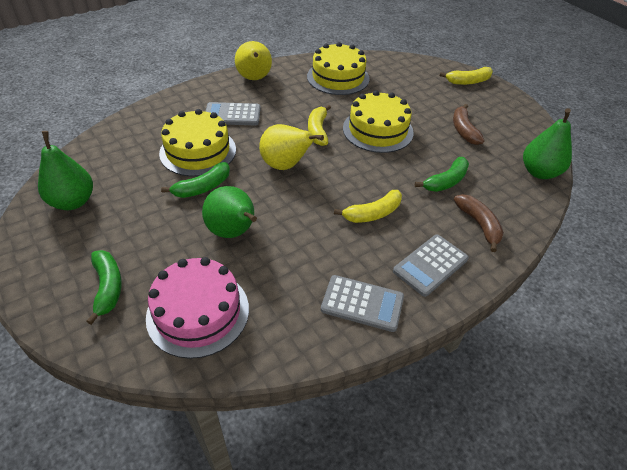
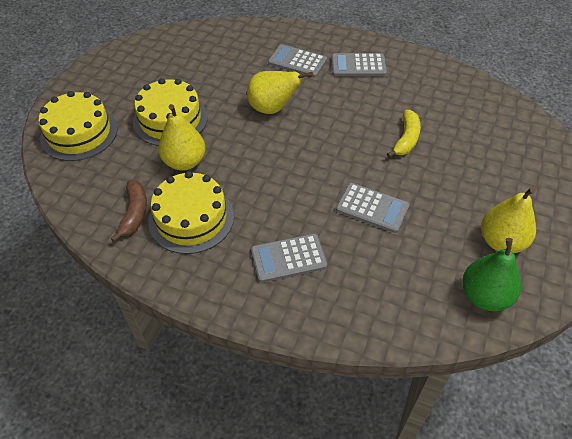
brown banana: 2 -> 1
green banana: 3 -> 0
green pear: 3 -> 1
grey calculator: 3 -> 4
pink cake: 1 -> 0
yellow banana: 3 -> 1
yellow pear: 2 -> 3

